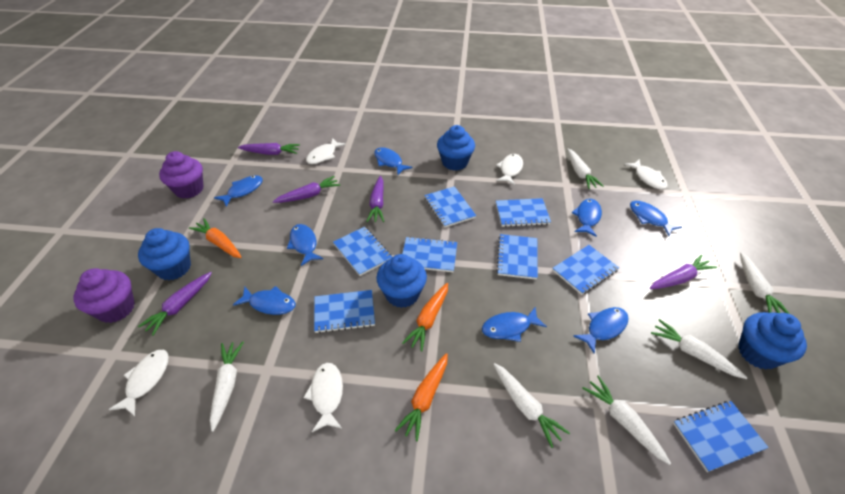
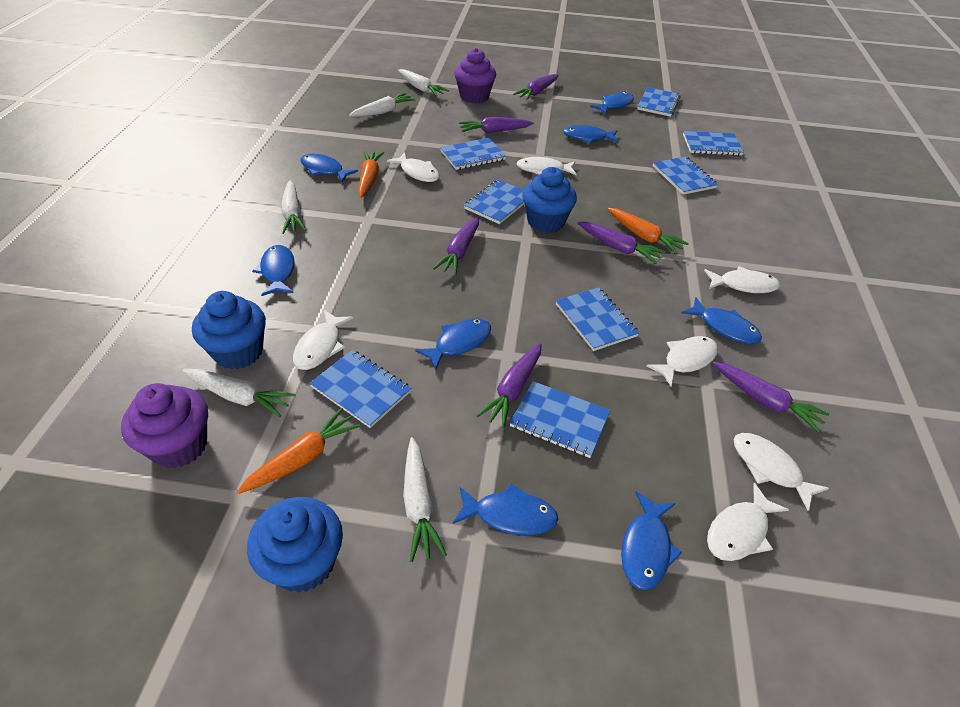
blue cupcake: 4 -> 3
purple carrot: 5 -> 6
white carrot: 6 -> 5
white fish: 5 -> 7

